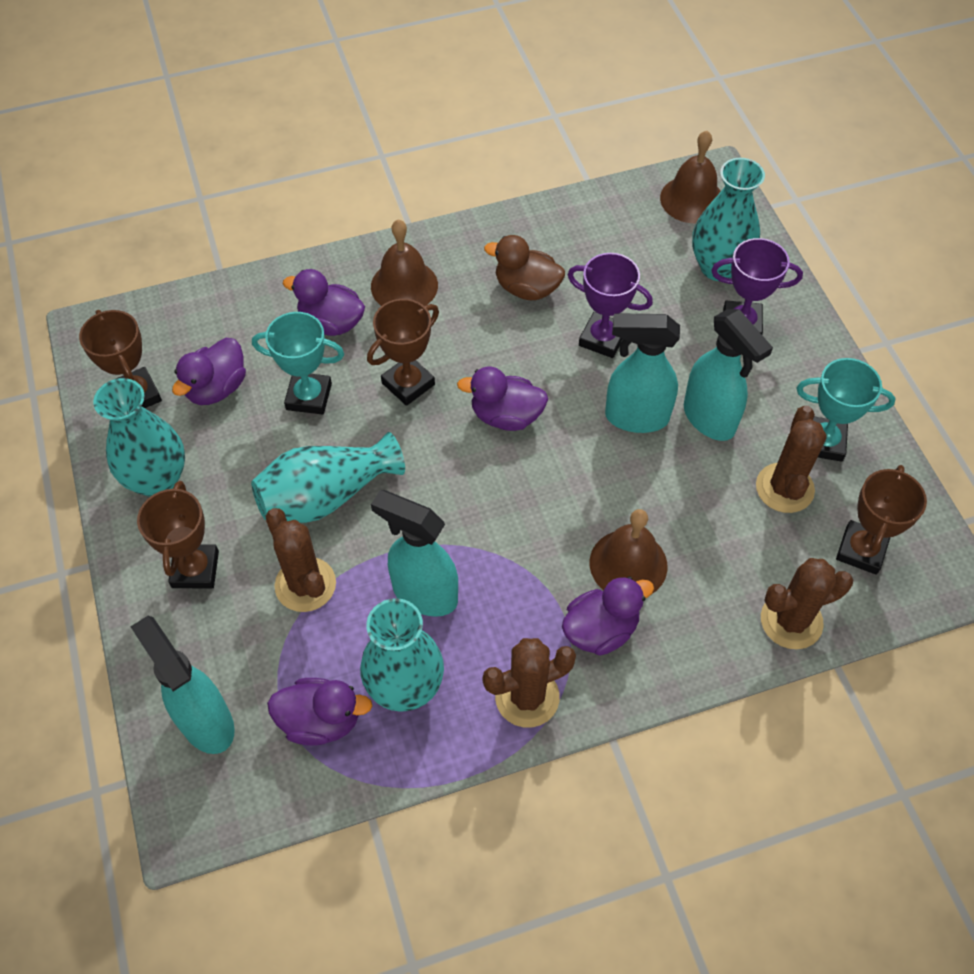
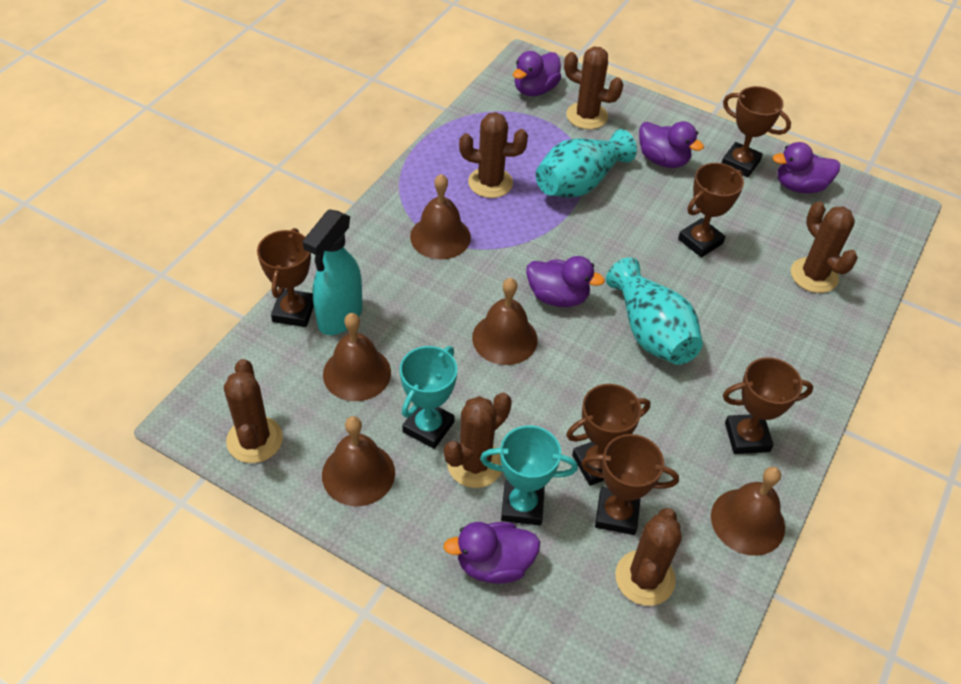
brown bell: 3 -> 5
brown cactus: 4 -> 6
brown duck: 1 -> 0
brown trophy: 4 -> 6
purple trophy: 2 -> 0
turquoise spray bottle: 4 -> 1
turquoise vase: 4 -> 2

